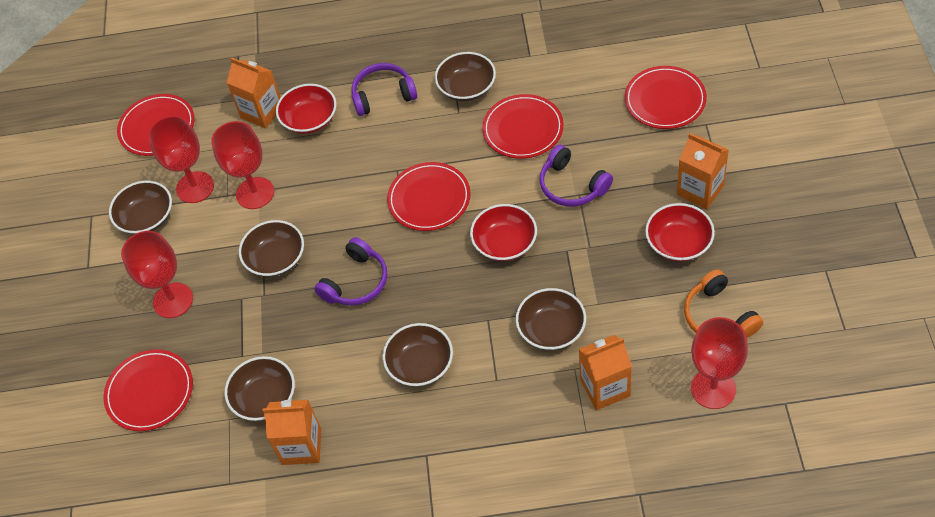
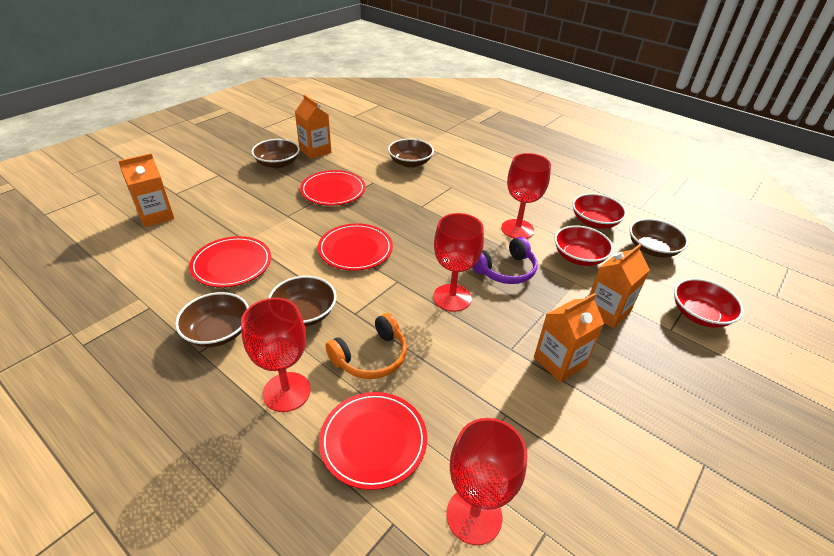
brown bowl: 6 -> 5
purple headphones: 3 -> 1
red plate: 5 -> 4

